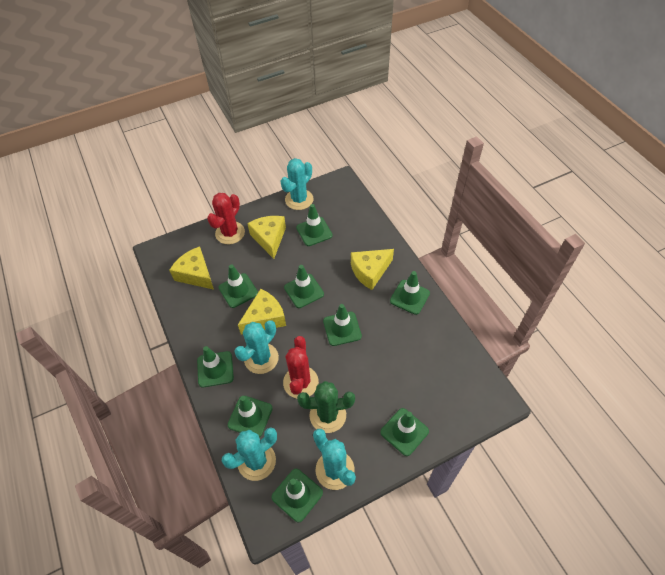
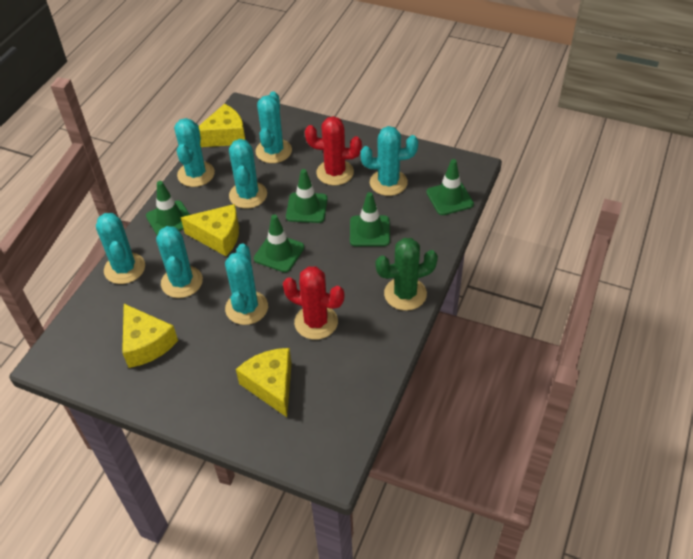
green traffic cone: 9 -> 5
turquoise cactus: 4 -> 7

